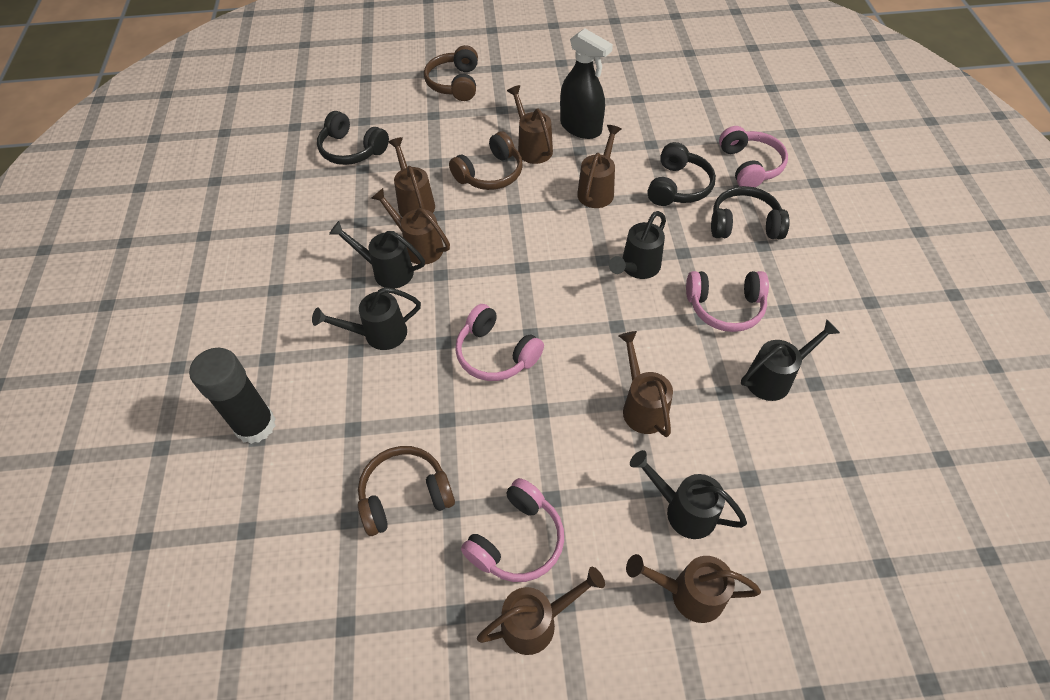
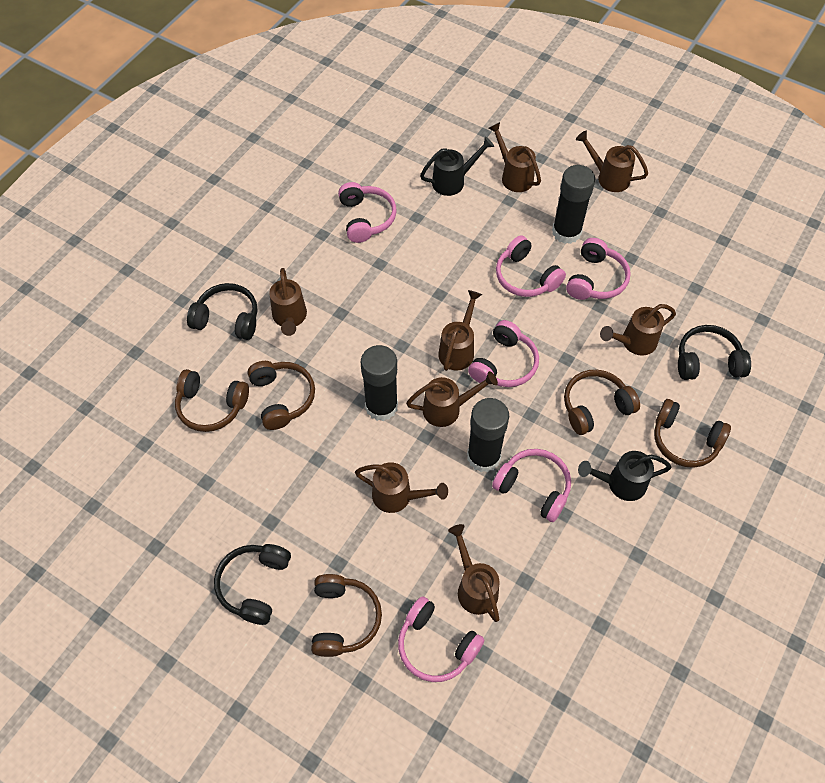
black glue stick: 1 -> 3
black spray bottle: 1 -> 0
black watering can: 5 -> 2
brown headphones: 3 -> 5
brown watering can: 7 -> 8
pink headphones: 4 -> 6

